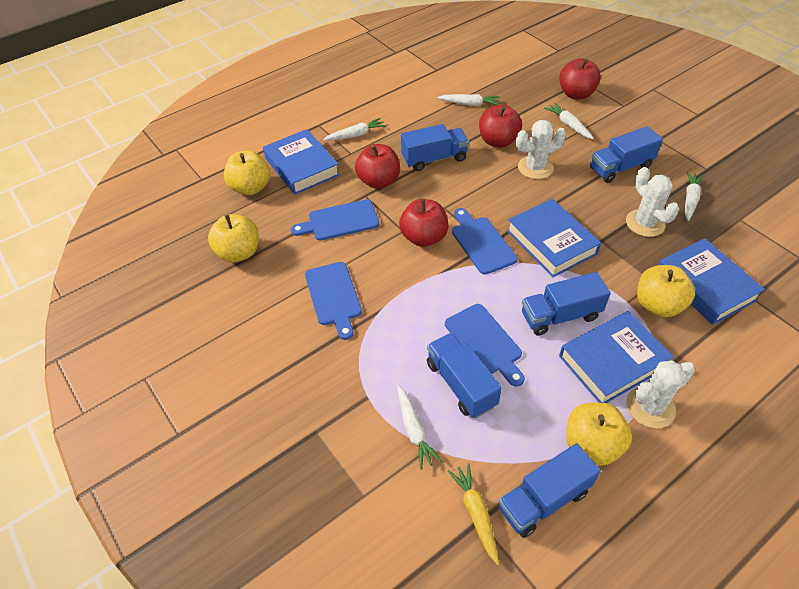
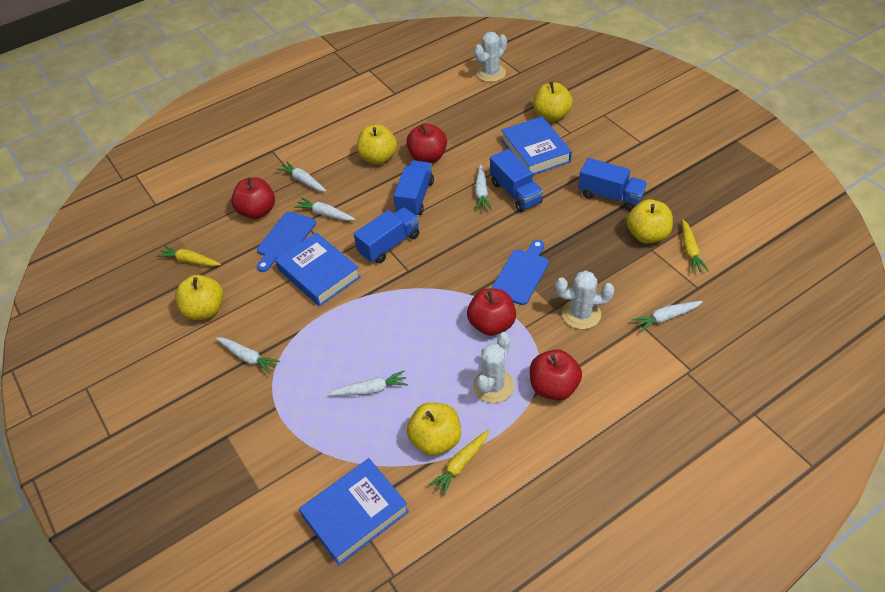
blue book: 4 -> 3
blue cutting board: 4 -> 2
blue truck: 5 -> 4
white carrot: 5 -> 6
yellow apple: 4 -> 5
yellow carrot: 1 -> 3

